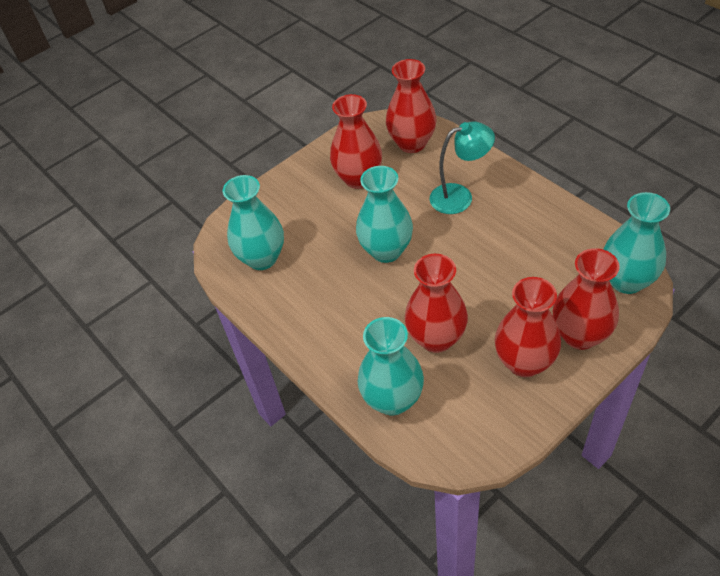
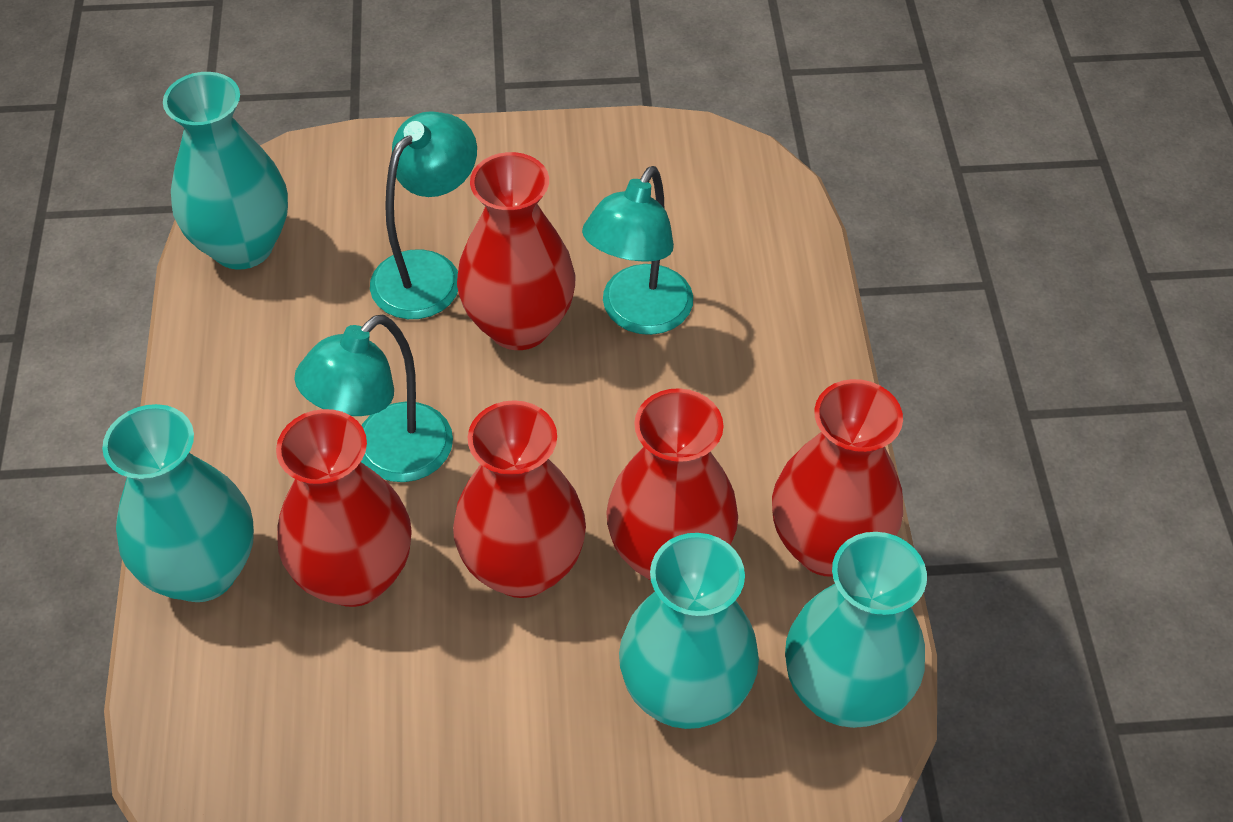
turquoise lamp: 1 -> 3

